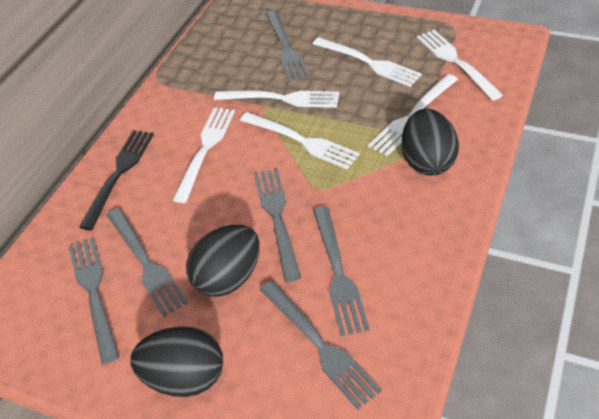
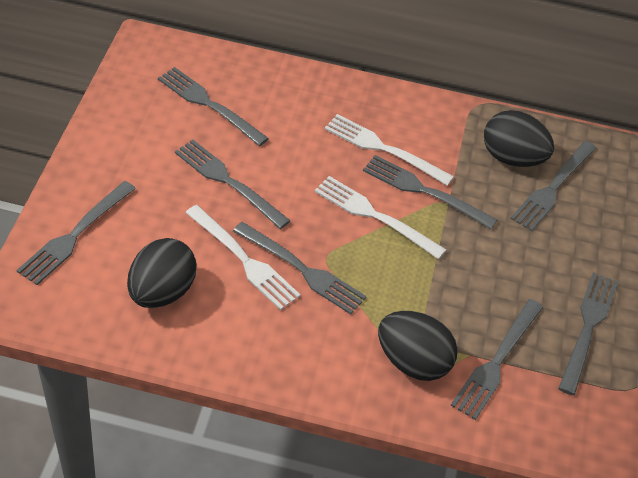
black fork: 1 -> 0
grey fork: 6 -> 8
white fork: 6 -> 3

